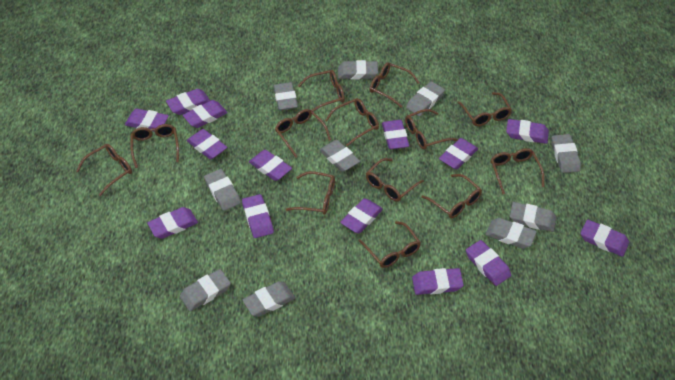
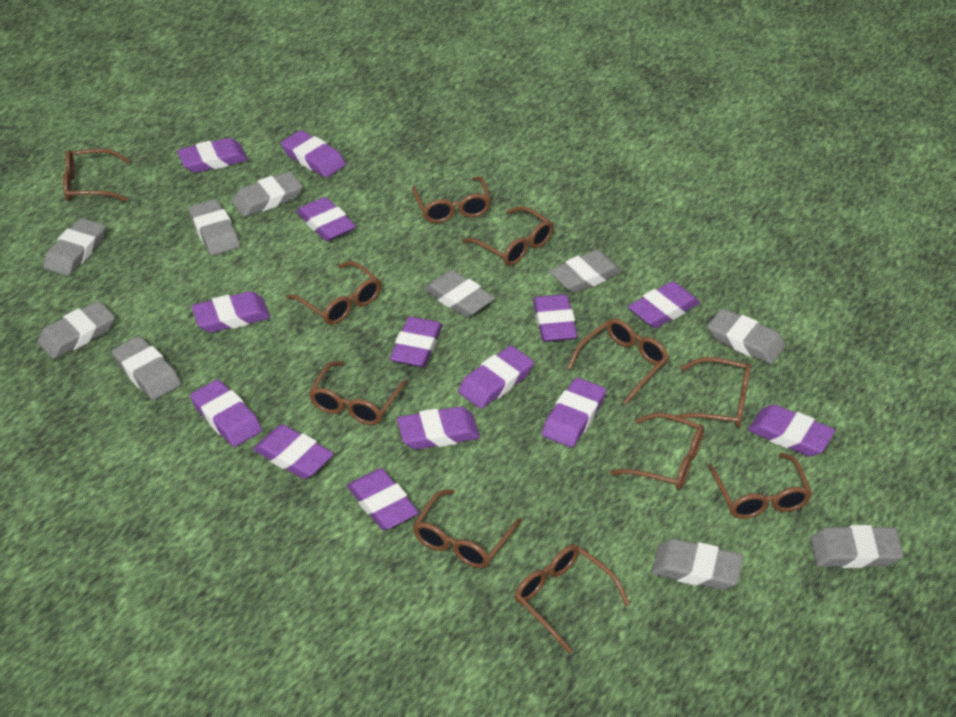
brown glasses: 13 -> 11

